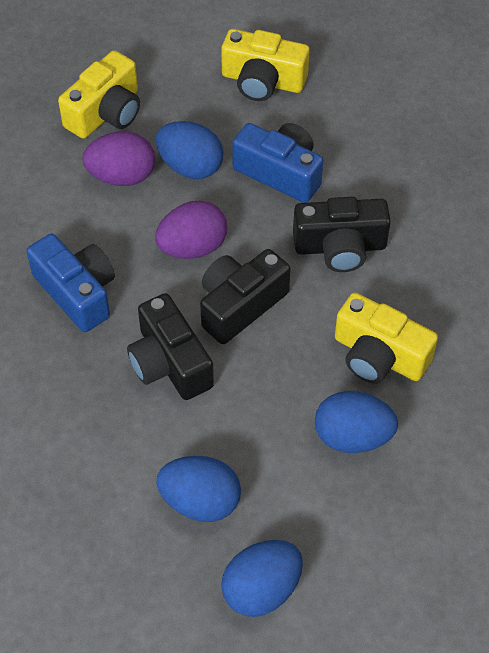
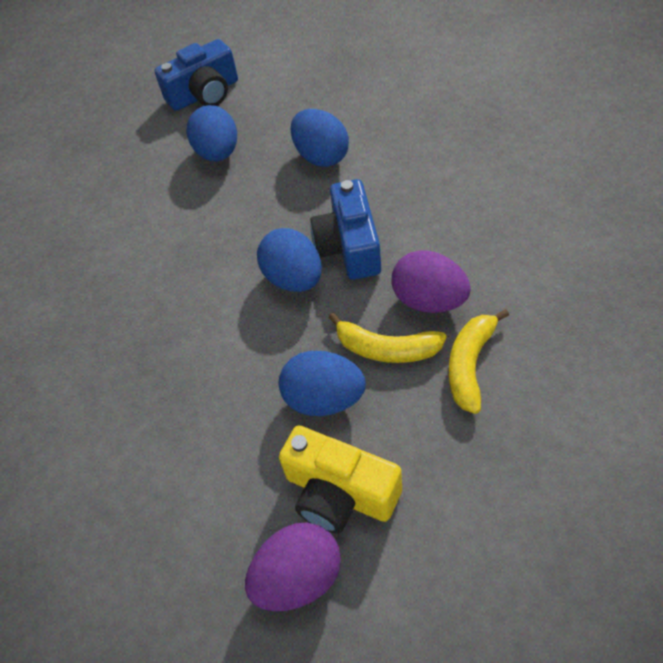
black camera: 3 -> 0
yellow banana: 0 -> 2
yellow camera: 3 -> 1

